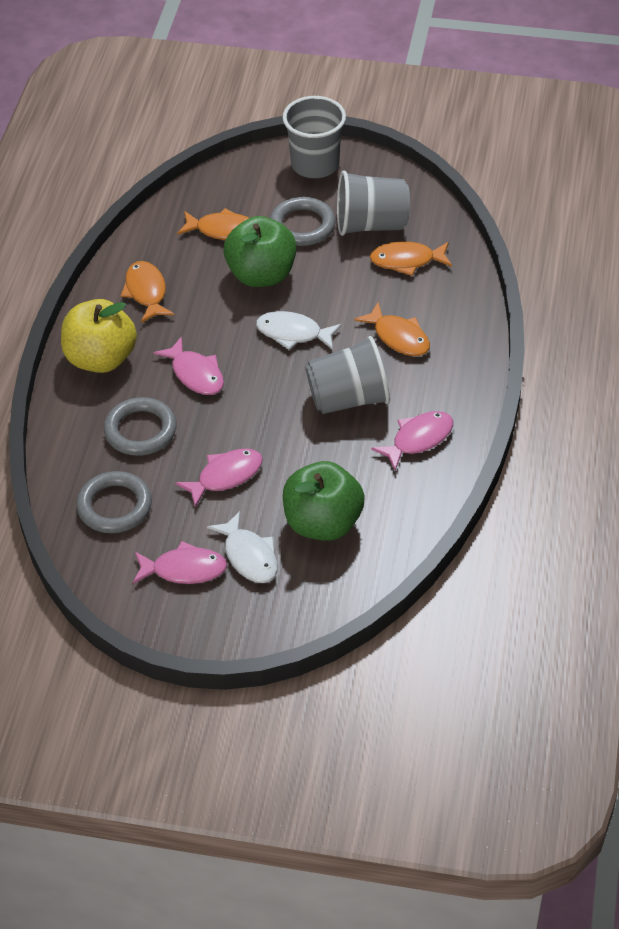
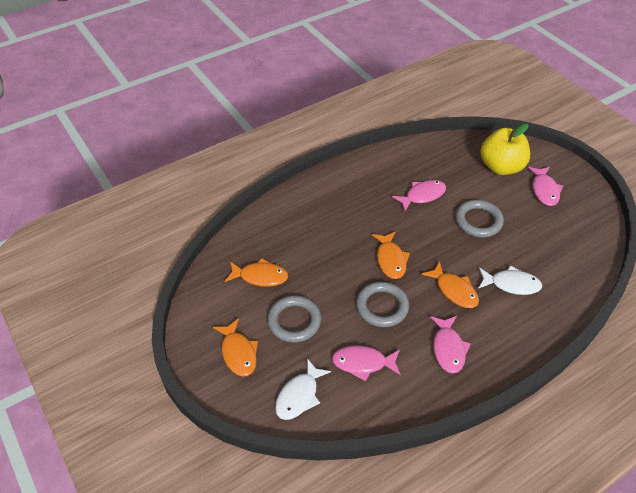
green apple: 2 -> 0
grey cup: 3 -> 0

